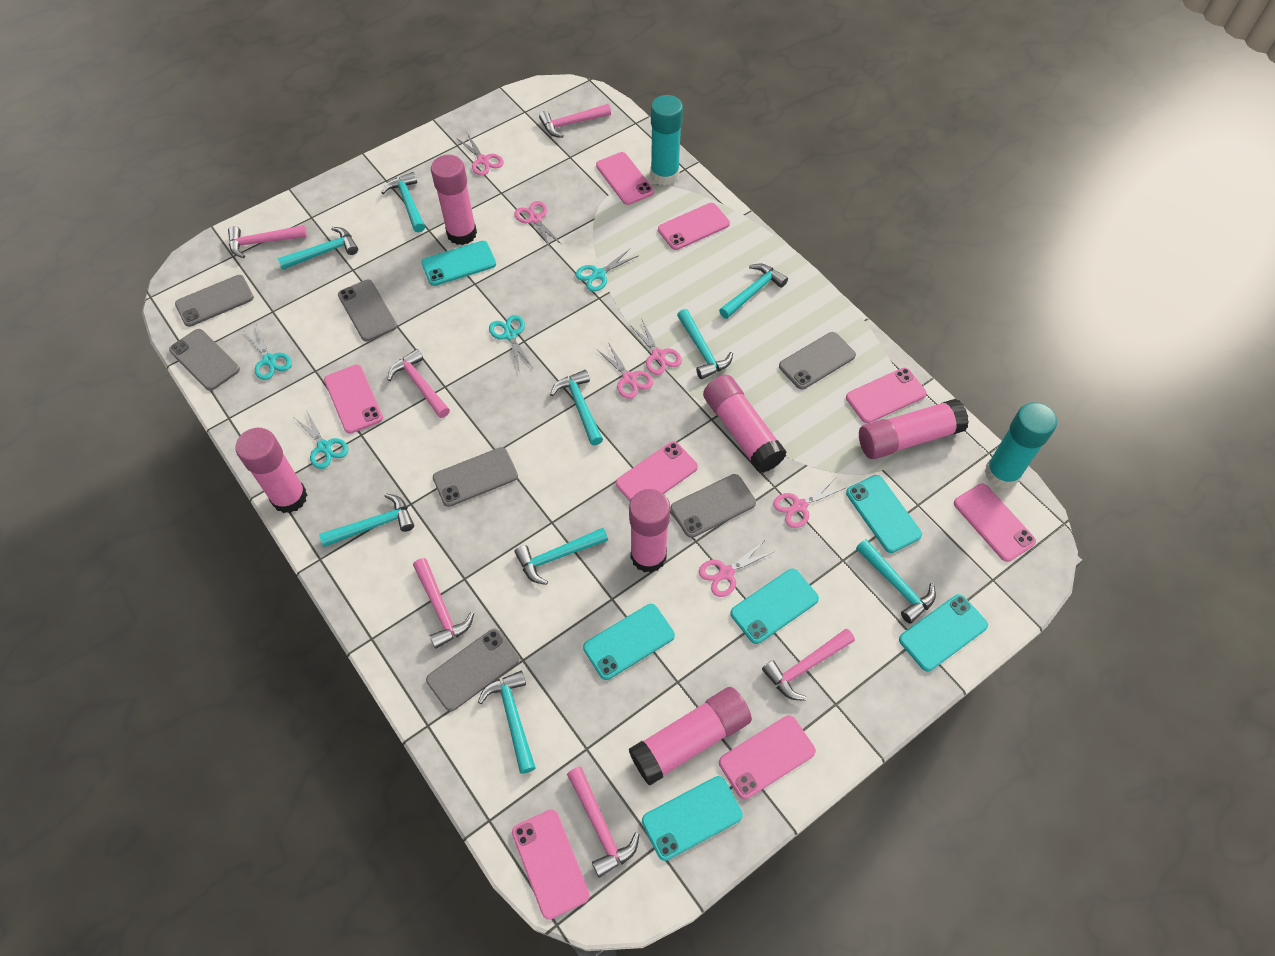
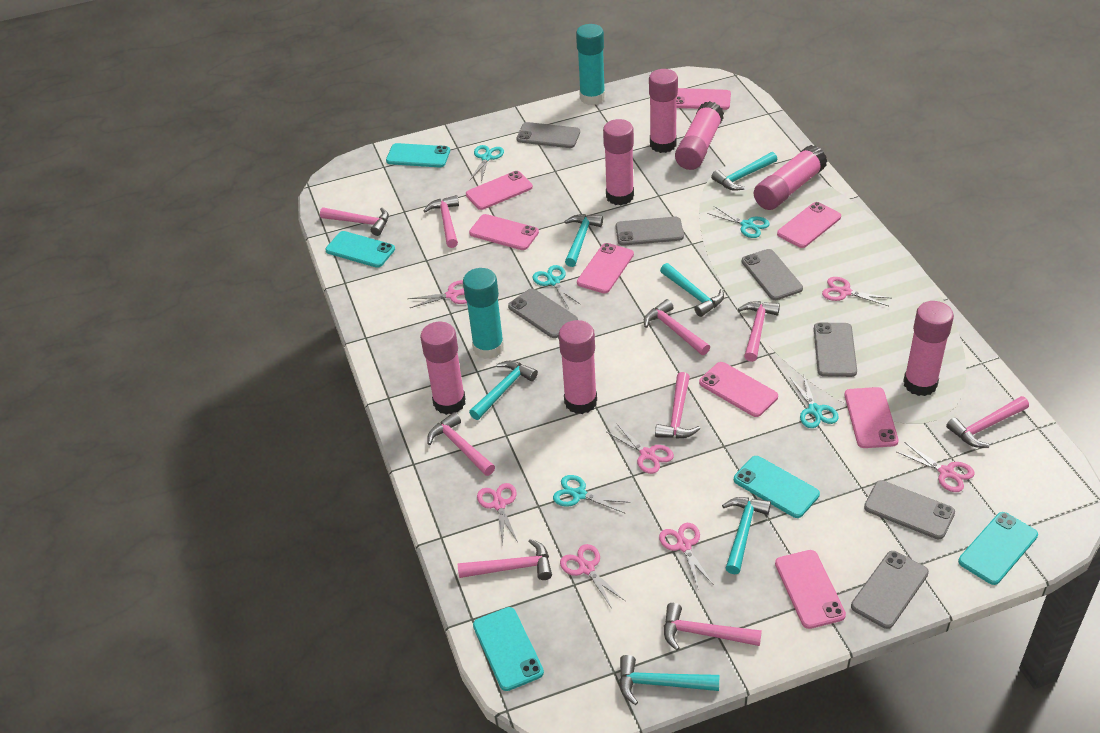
pink glue stick: 6 -> 7
pink hammer: 6 -> 9
pink scissors: 6 -> 7
turquoise hammer: 9 -> 6
turquoise phone: 6 -> 5
turquoise scissors: 4 -> 5

